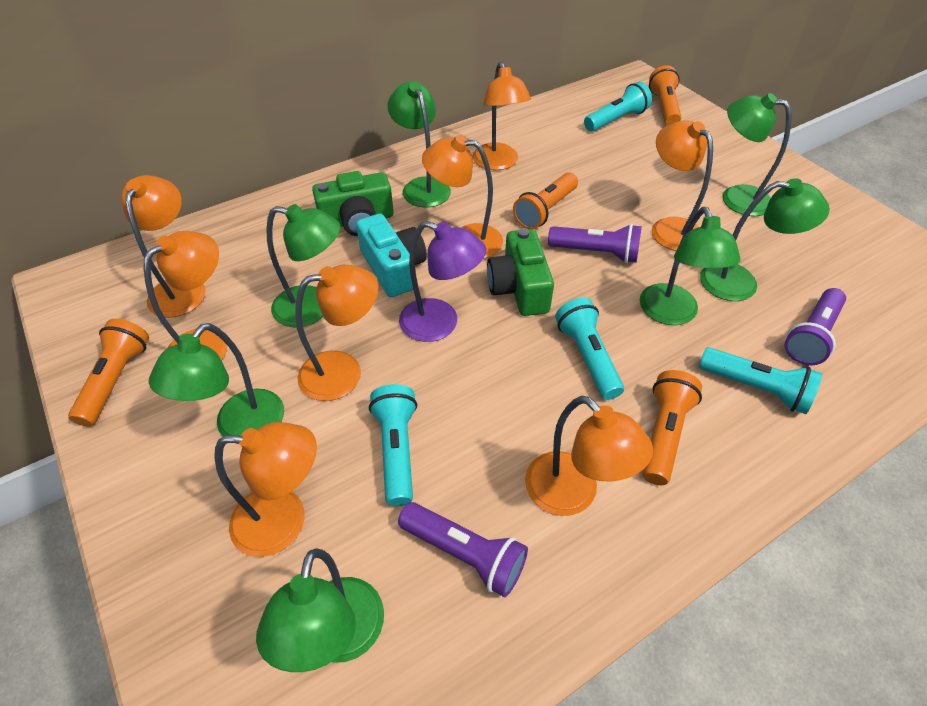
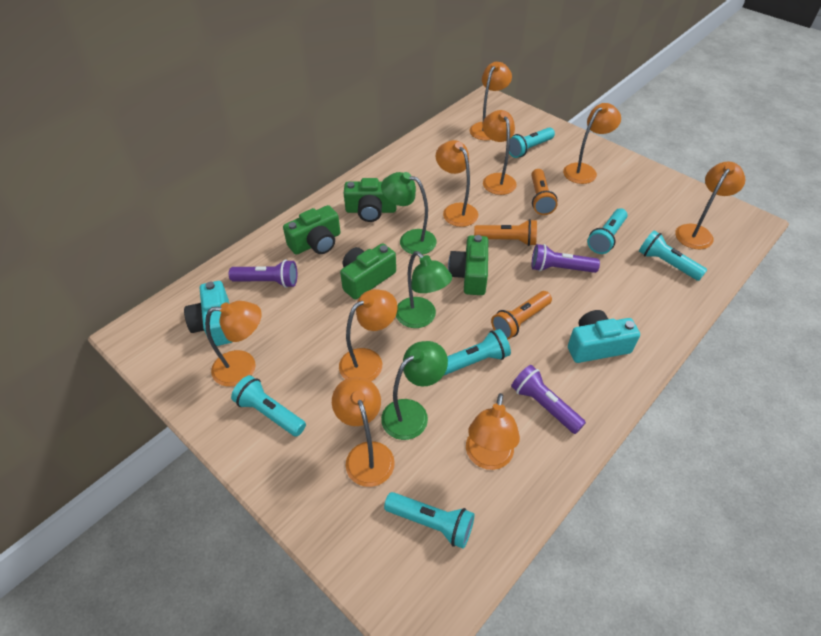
green camera: 2 -> 4
green lamp: 7 -> 3
orange flashlight: 4 -> 3
orange lamp: 8 -> 9
purple lamp: 1 -> 0
turquoise camera: 1 -> 2
turquoise flashlight: 4 -> 6

